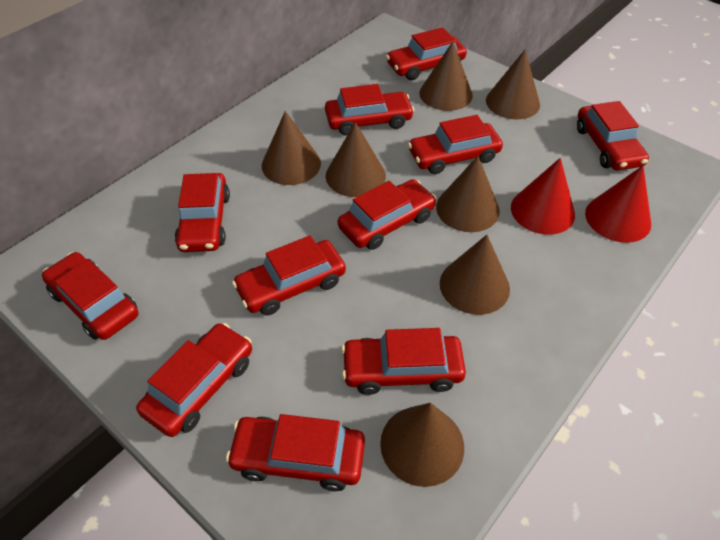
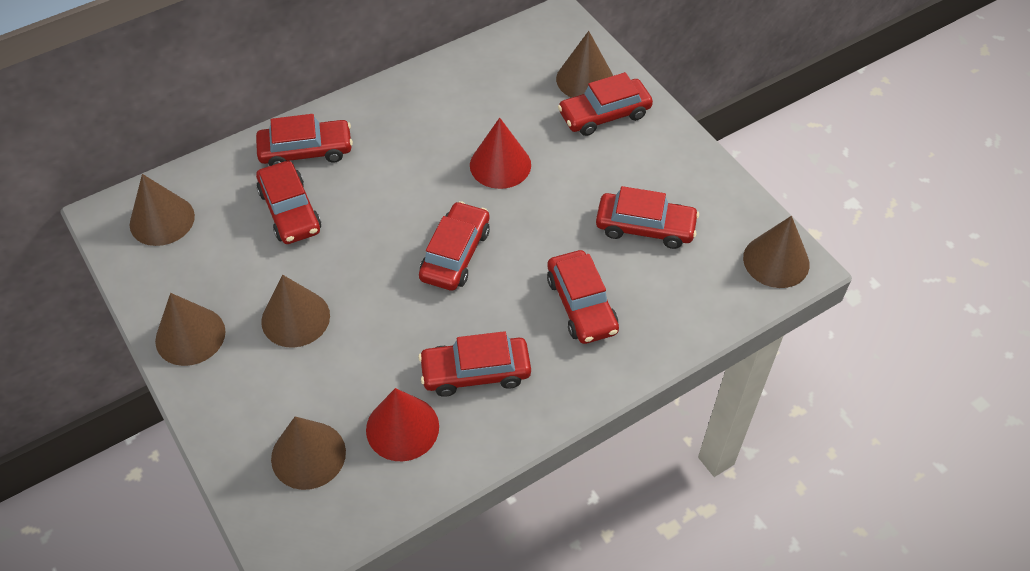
brown cone: 7 -> 6
red car: 11 -> 7

